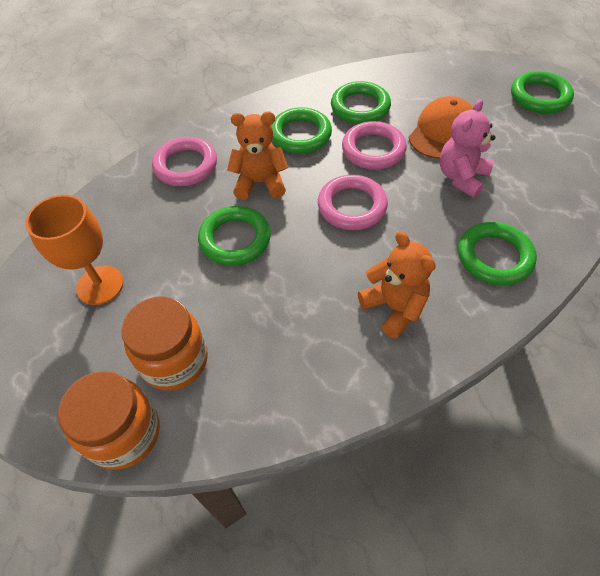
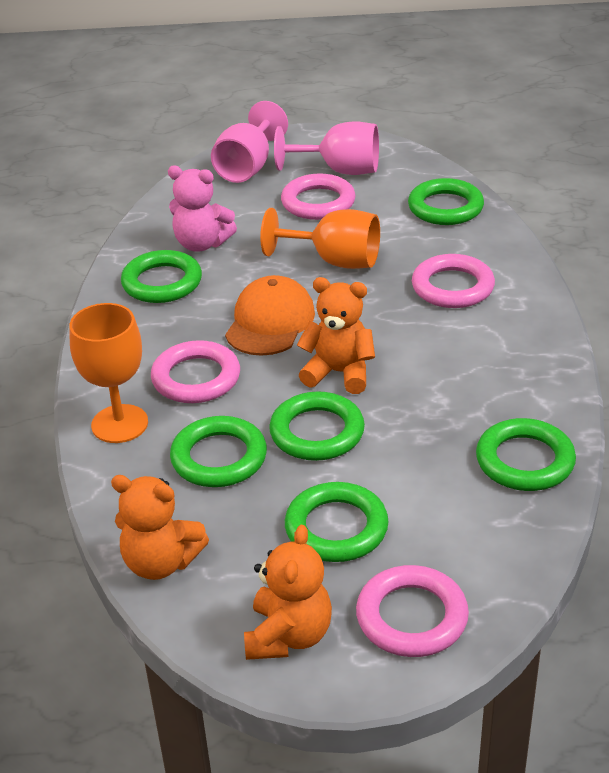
green ring: 5 -> 6
orange goblet: 1 -> 2
orange jar: 2 -> 0
orange teddy bear: 2 -> 3
pink goblet: 0 -> 2
pink ring: 3 -> 4

